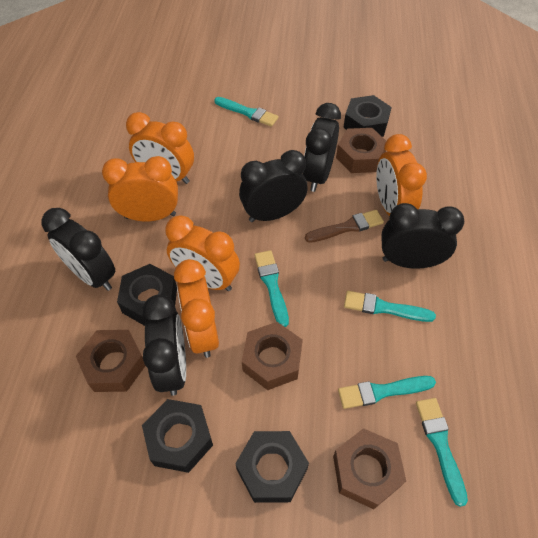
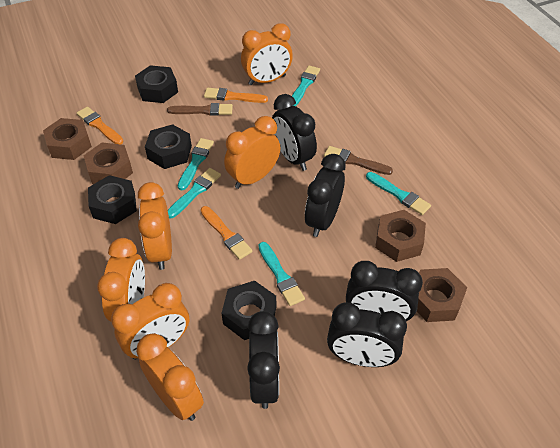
brown brush: 1 -> 2
orange brush: 0 -> 3
orange clock: 5 -> 6

